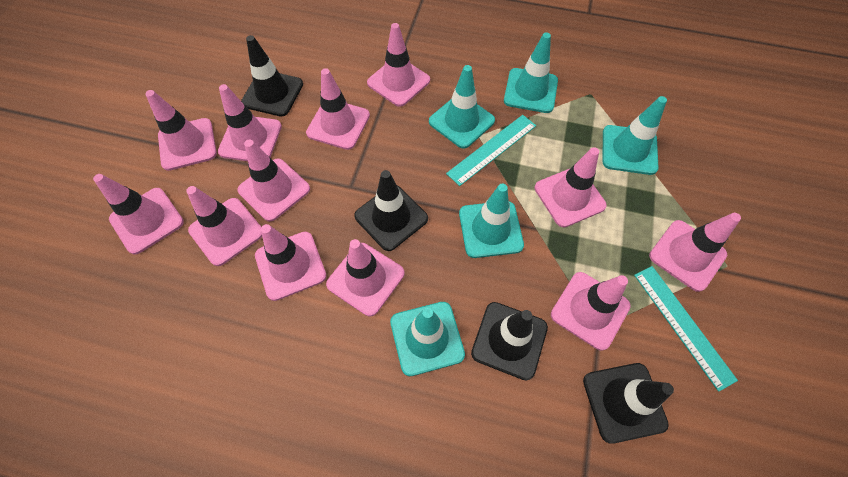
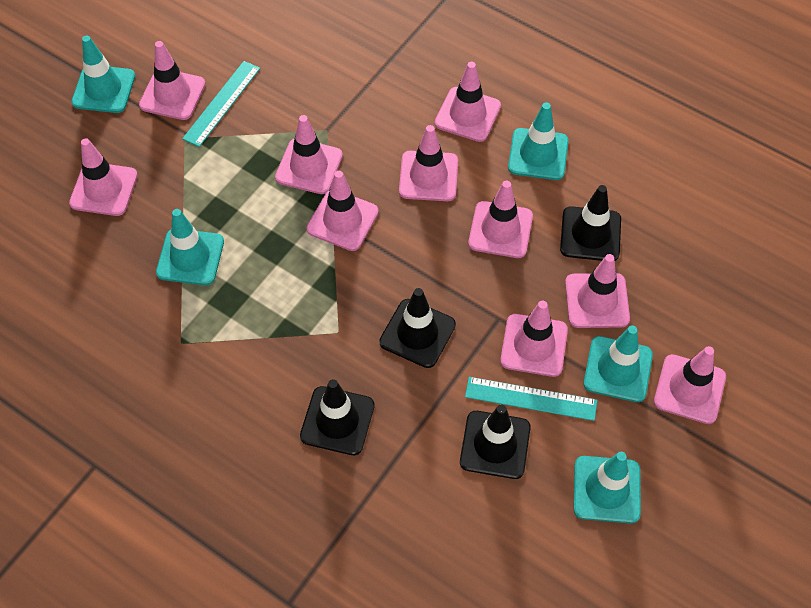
pink traffic cone: 12 -> 10

